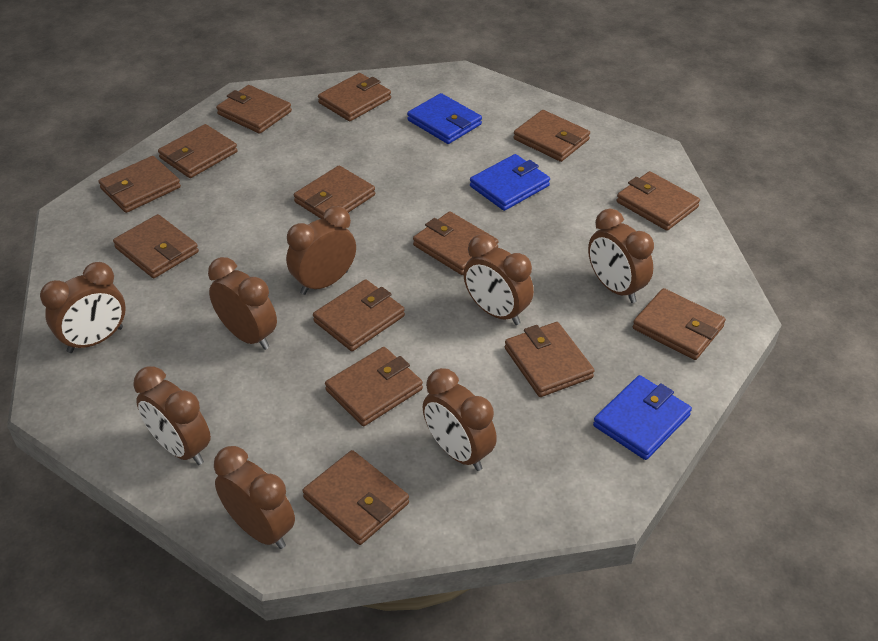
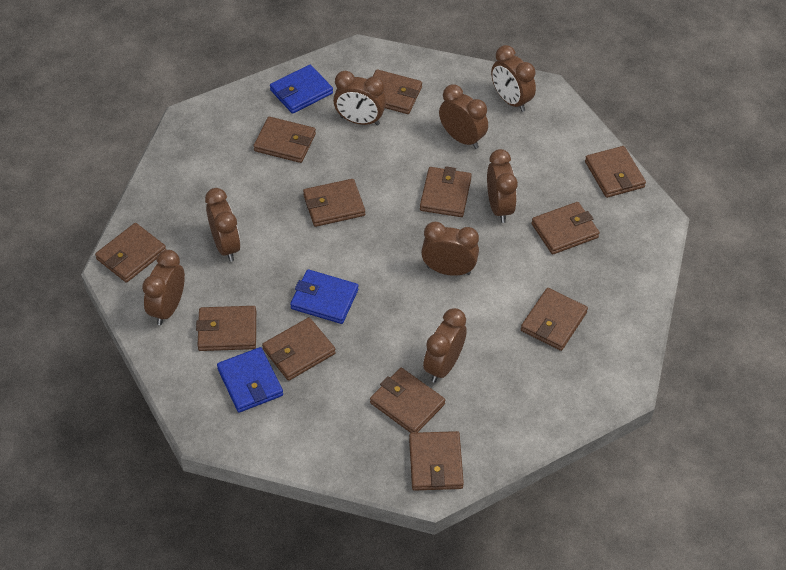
brown wallet: 14 -> 12

